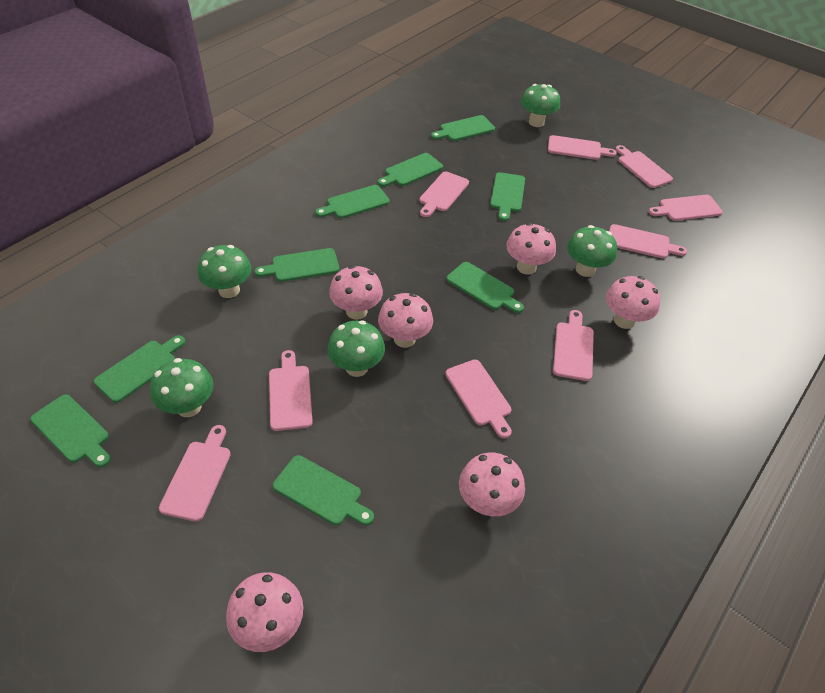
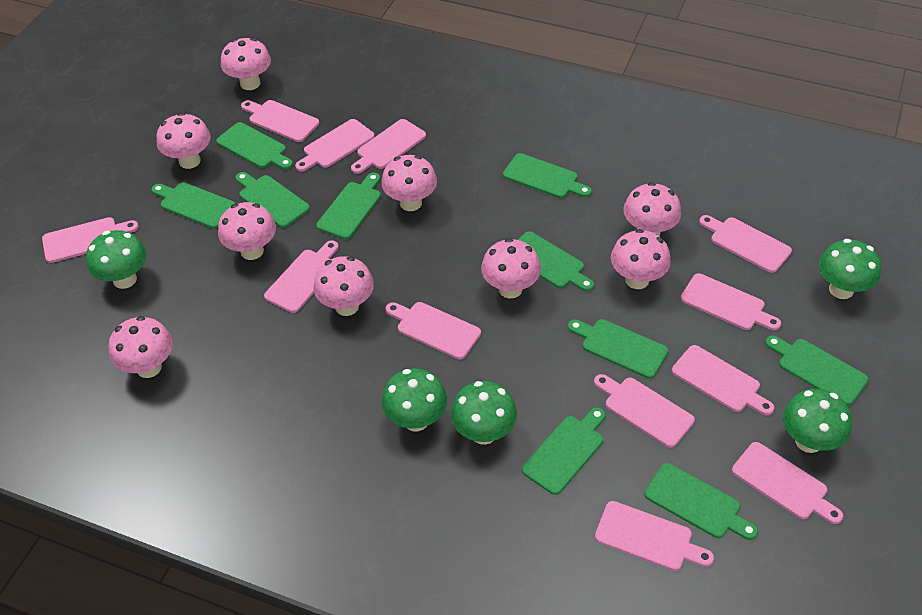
green cutting board: 9 -> 10
pink cutting board: 9 -> 12
pink mushroom: 6 -> 9

